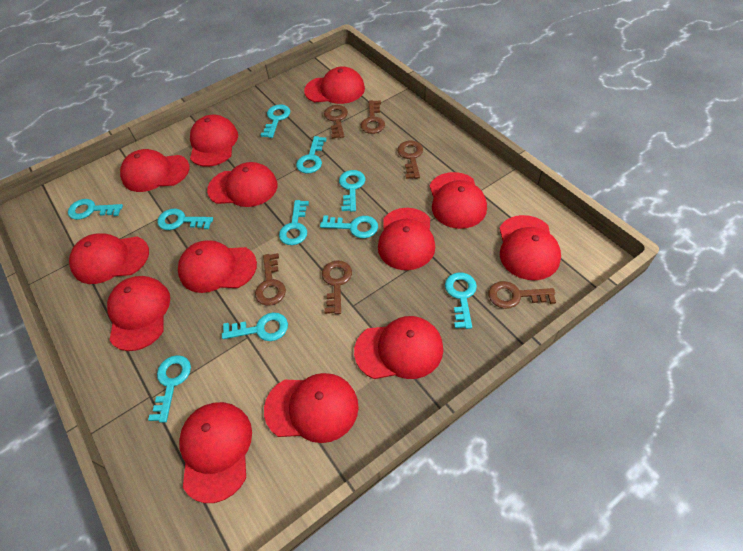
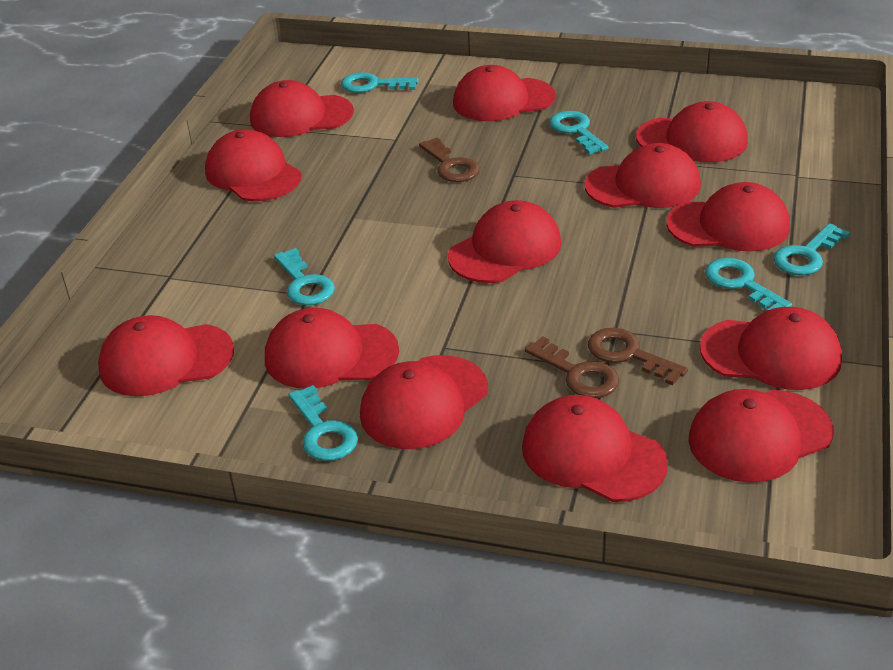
brown key: 6 -> 3
turquoise key: 10 -> 6

